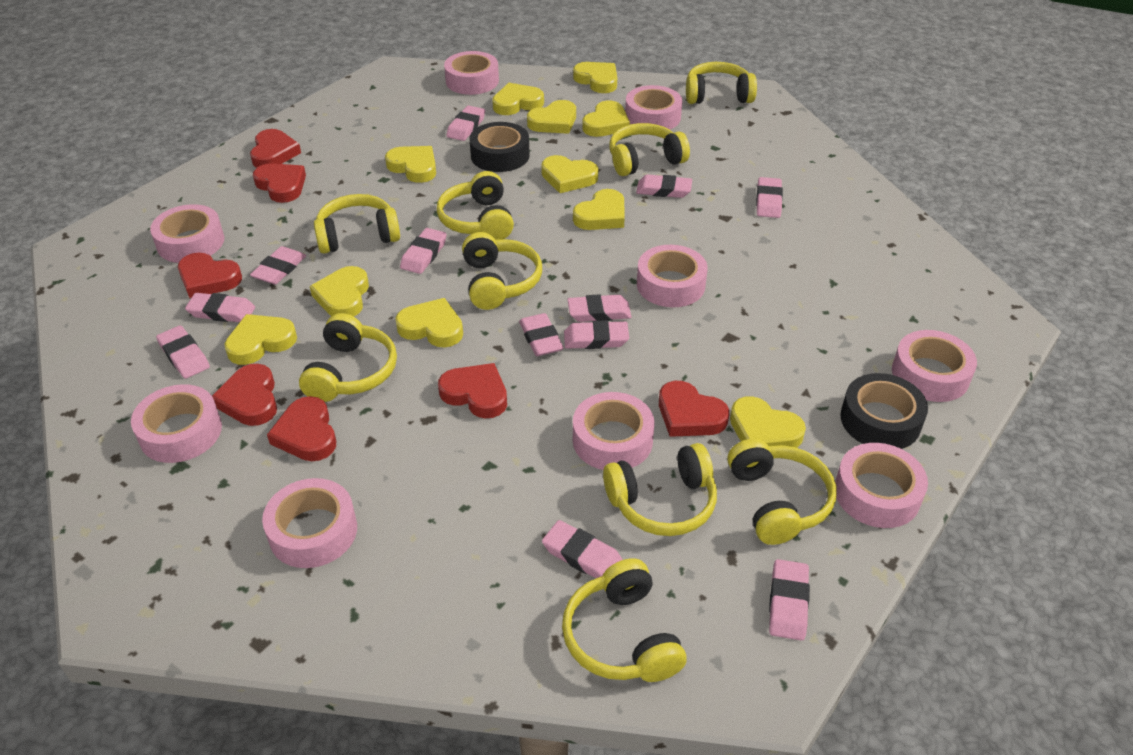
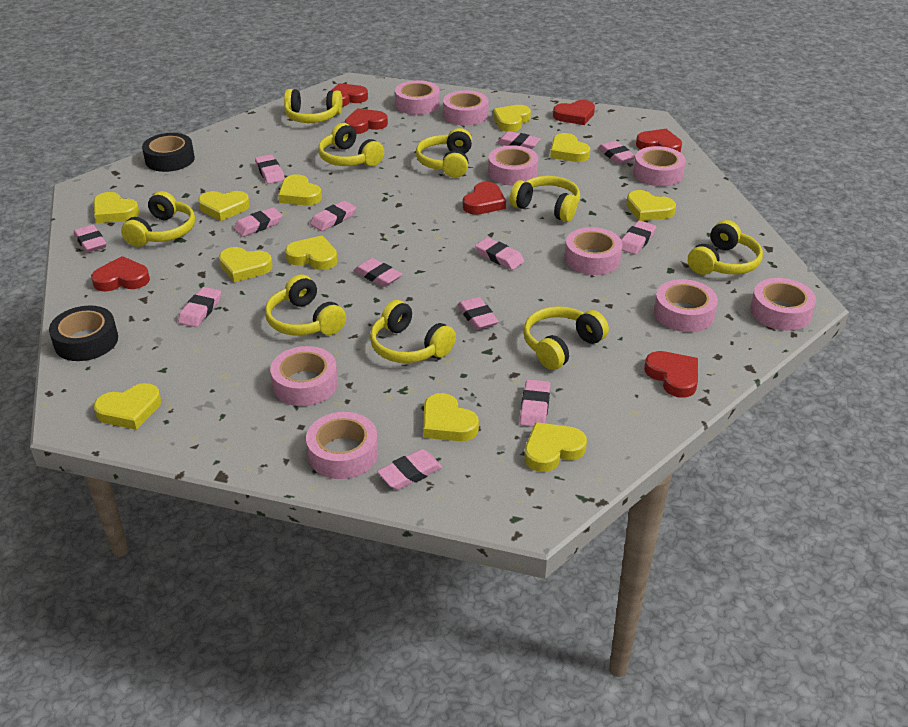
pink eraser: 12 -> 13

